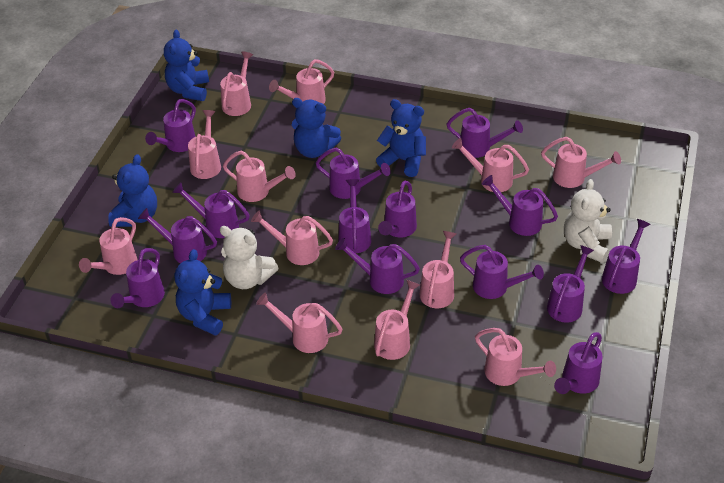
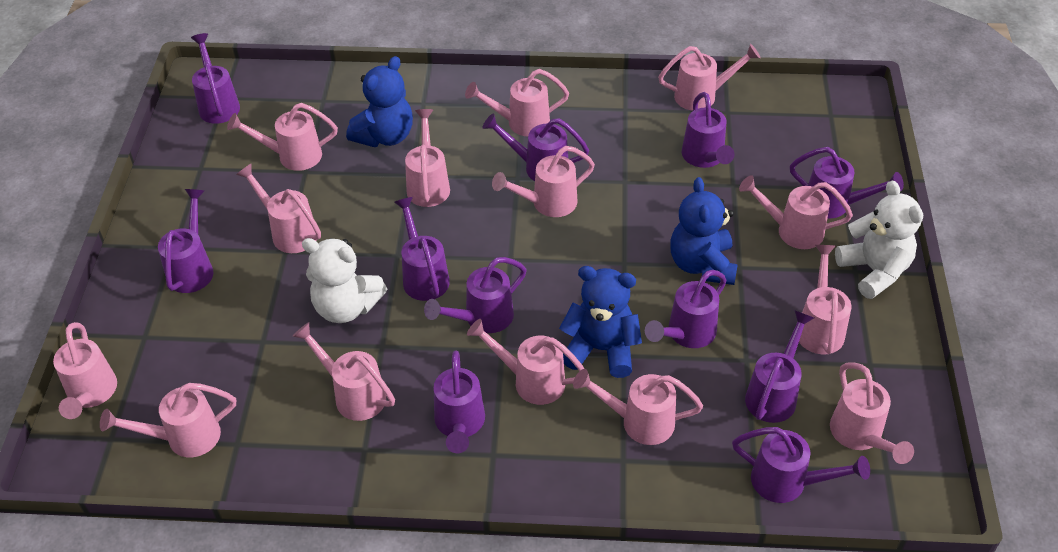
blue teddy bear: 5 -> 3
pink watering can: 12 -> 14
purple watering can: 14 -> 11

